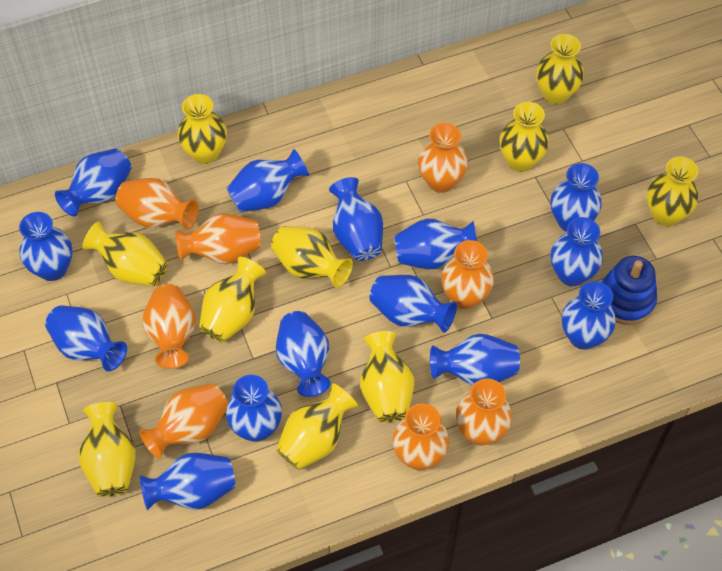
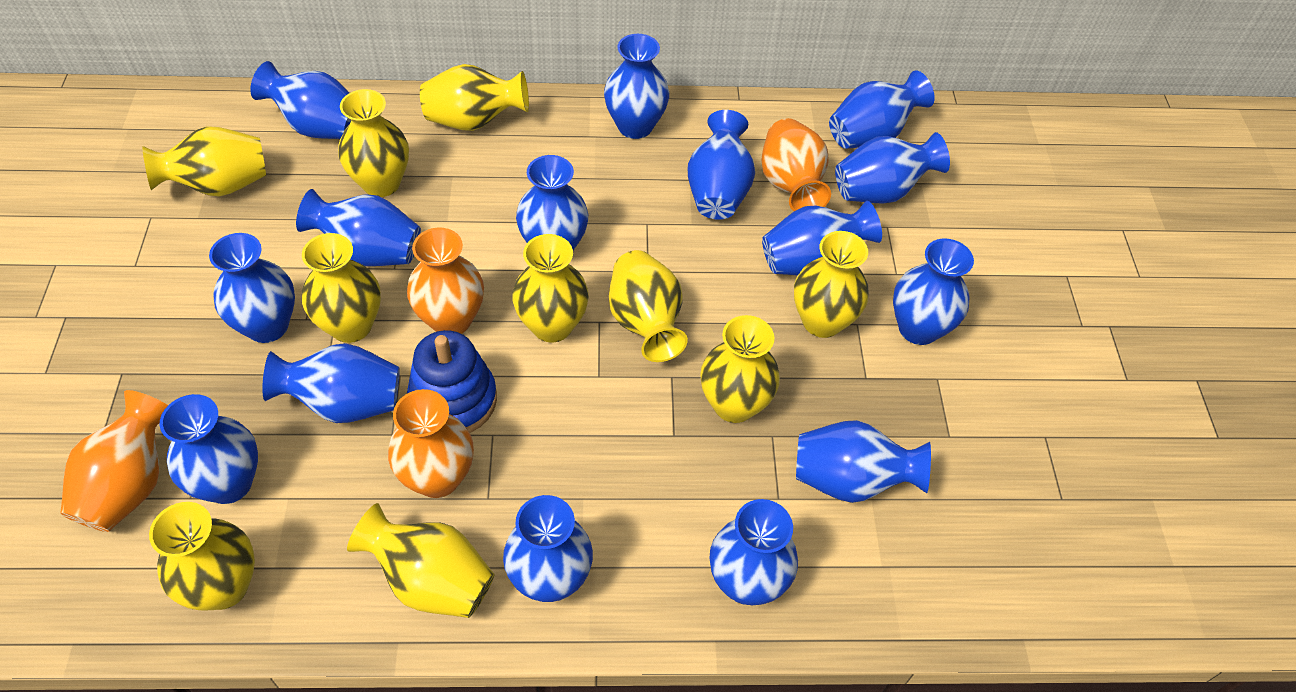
blue vase: 14 -> 15
orange vase: 8 -> 4

